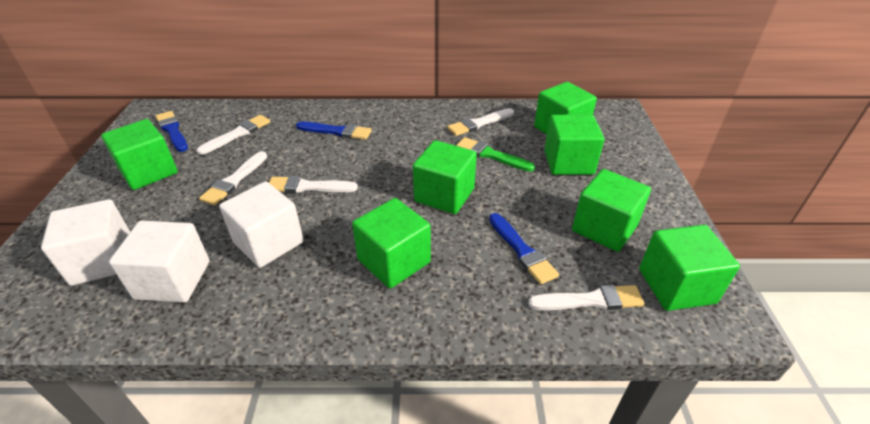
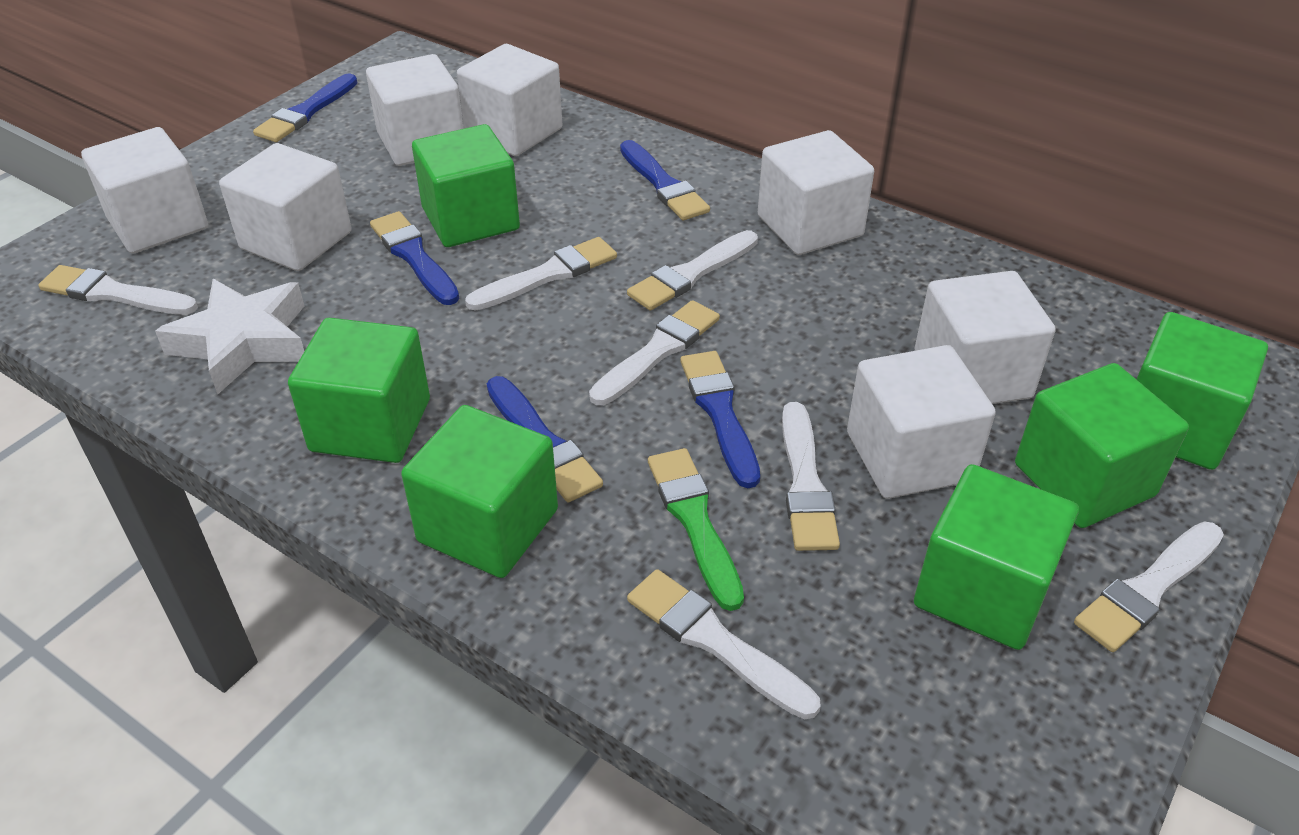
blue brush: 3 -> 5
green cube: 7 -> 6
white brush: 5 -> 7
white cube: 3 -> 7
white star: 0 -> 1

